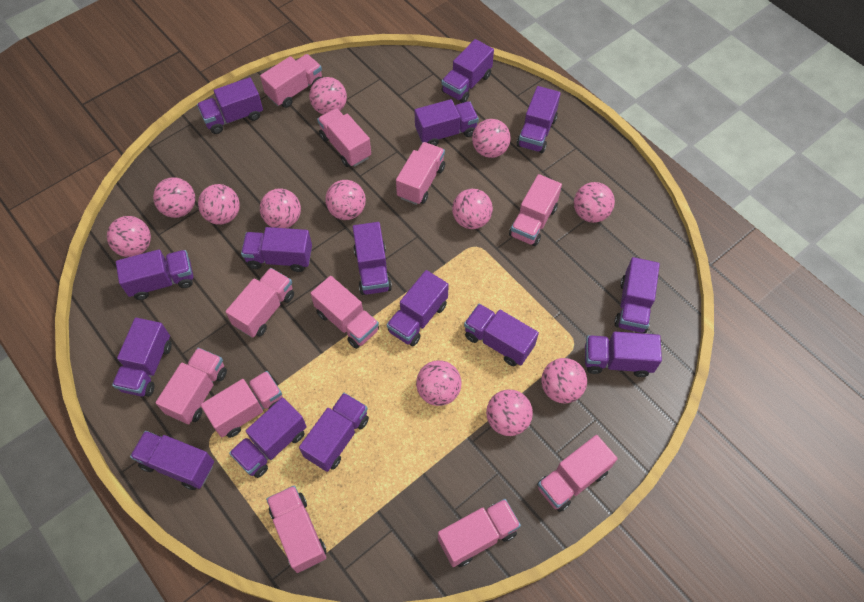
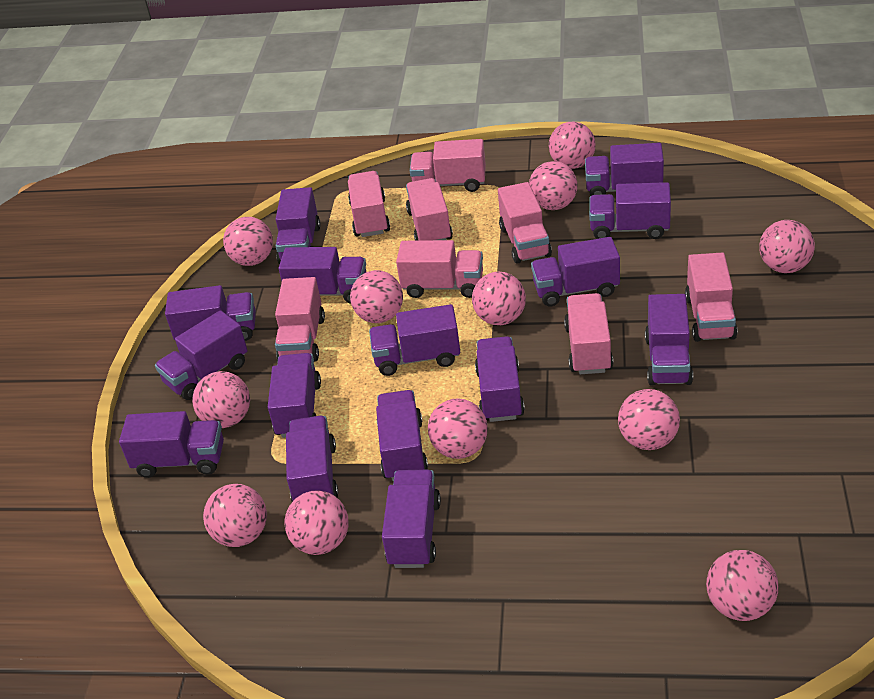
pink truck: 11 -> 8

